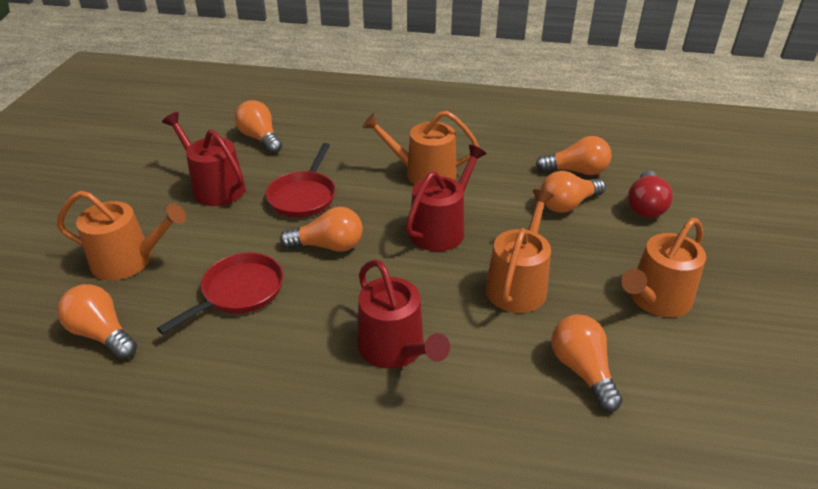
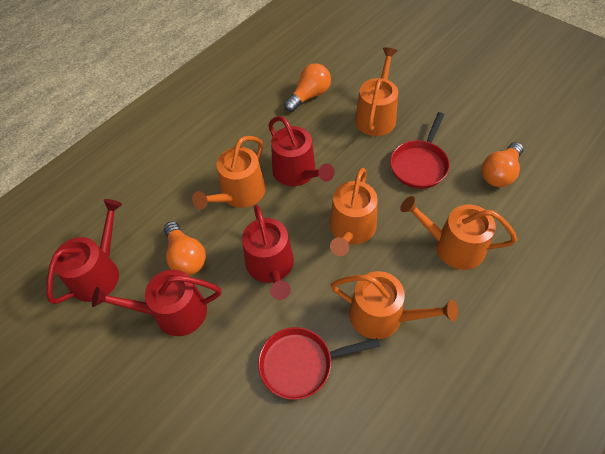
orange light bulb: 6 -> 3
orange watering can: 4 -> 5
red light bulb: 1 -> 0
red watering can: 3 -> 4

